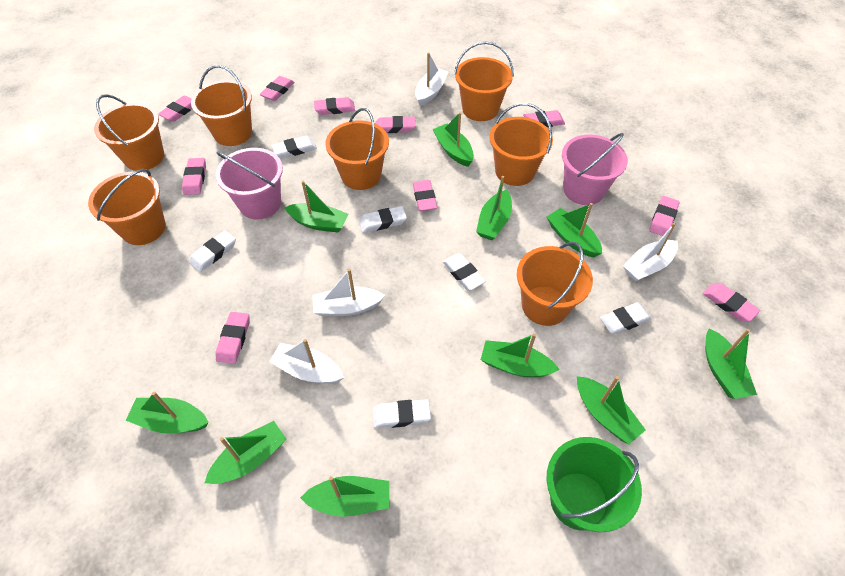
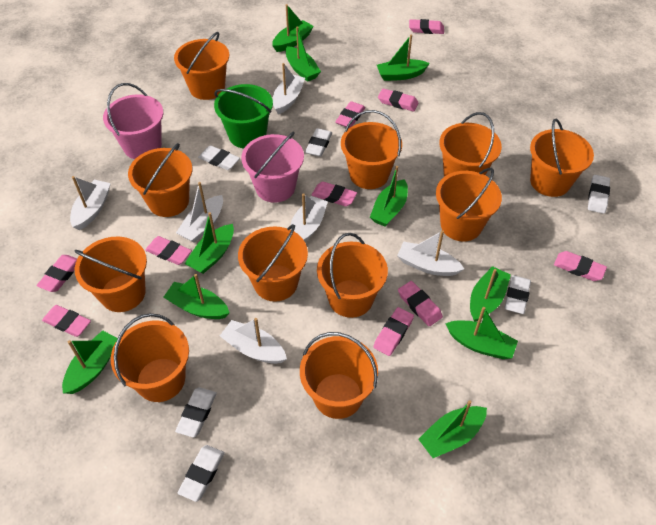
orange bucket: 7 -> 11
white boat: 4 -> 6

